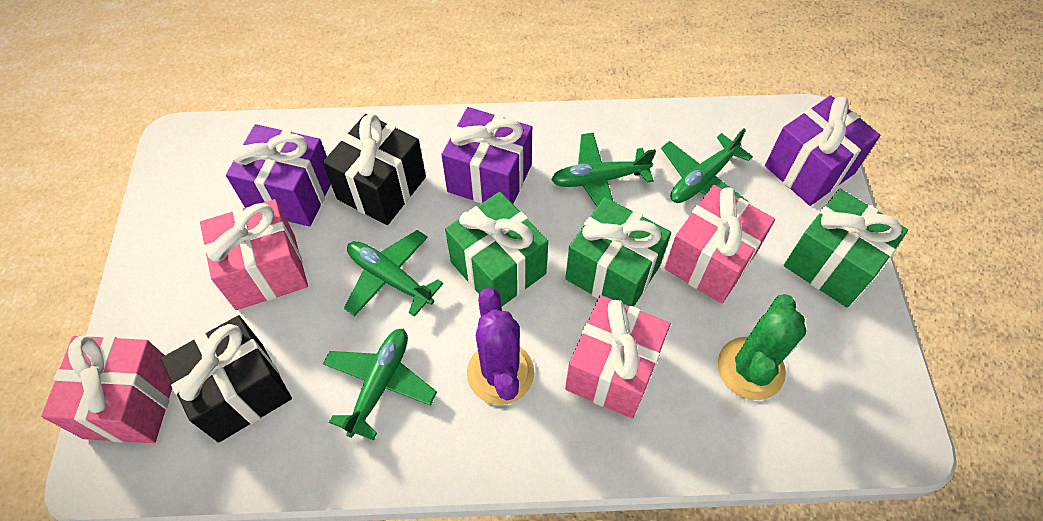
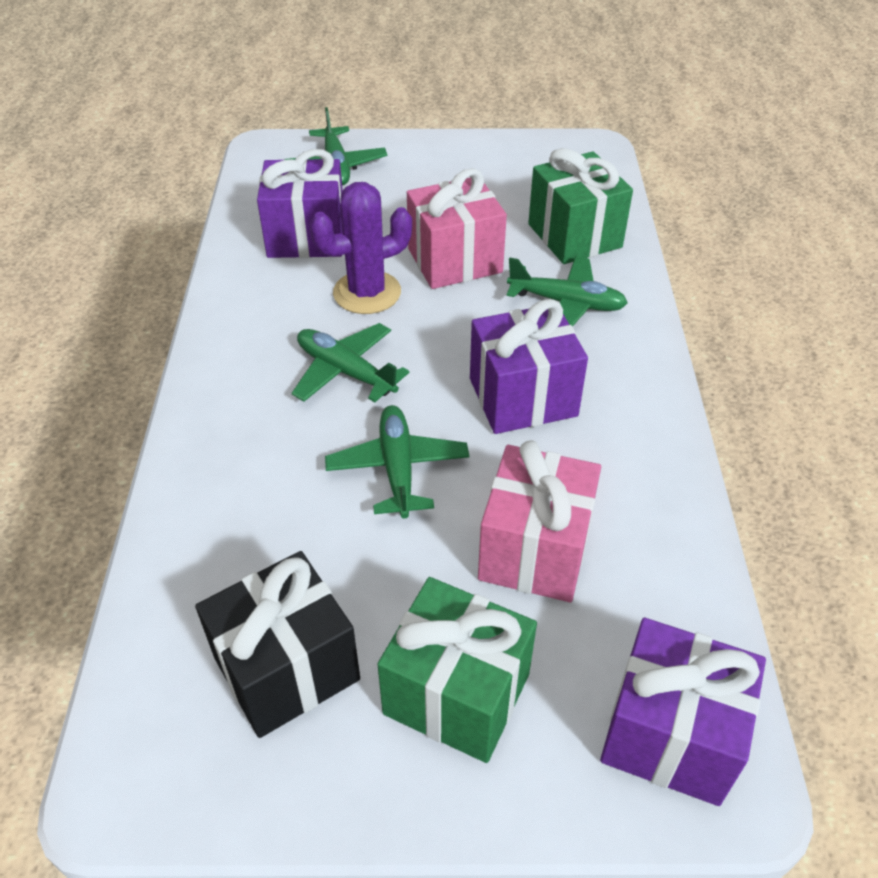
black gift: 2 -> 1
green cactus: 1 -> 0
green gift: 3 -> 2
pink gift: 4 -> 2

